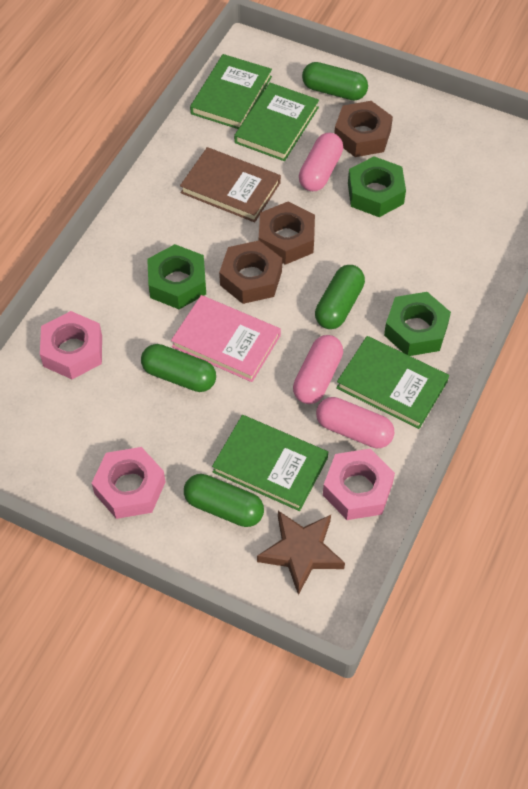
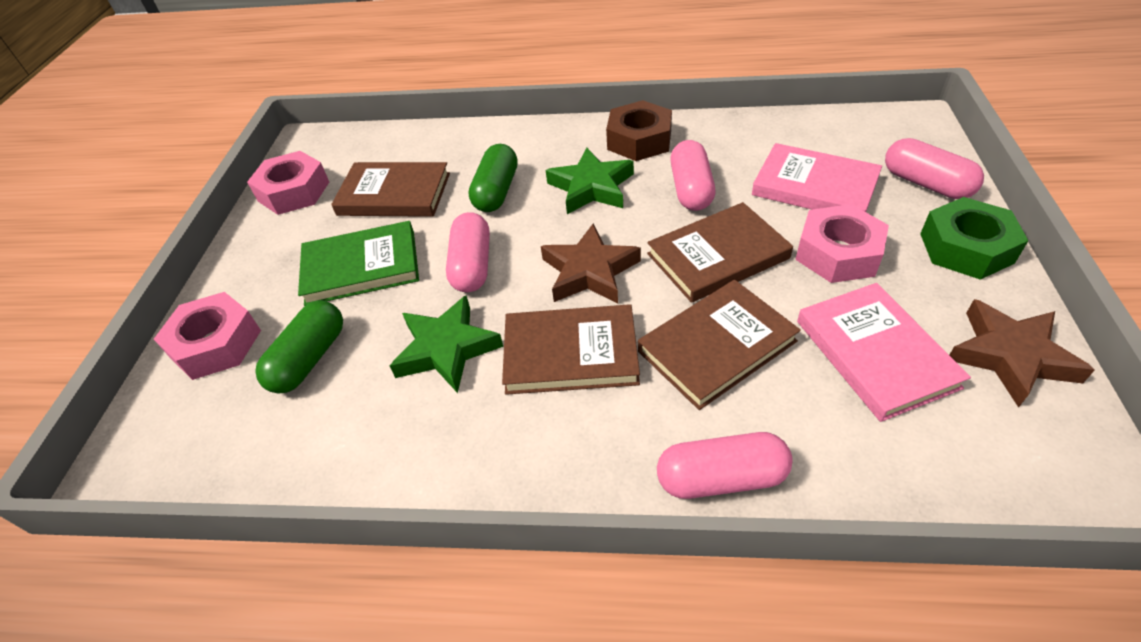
brown book: 1 -> 4
brown nut: 3 -> 1
brown star: 1 -> 2
green book: 4 -> 1
green capsule: 4 -> 2
green nut: 3 -> 1
green star: 0 -> 2
pink book: 1 -> 2
pink capsule: 3 -> 4

